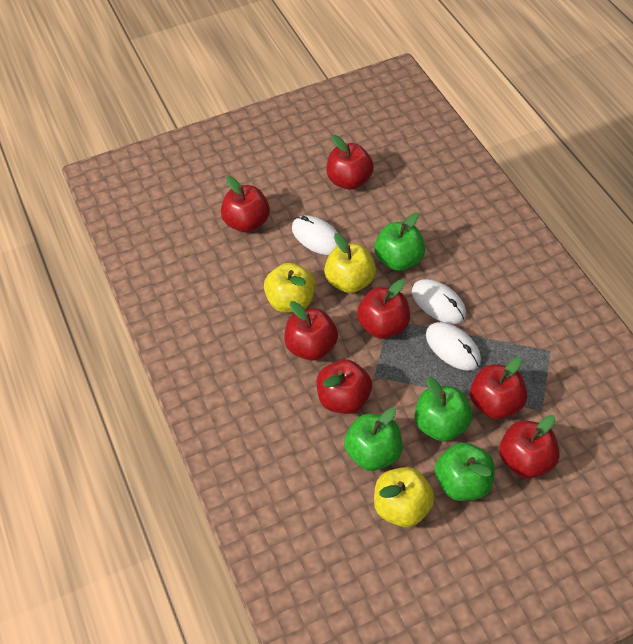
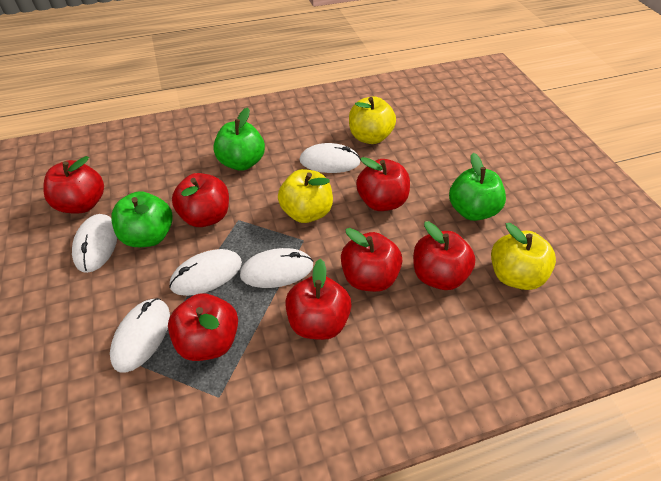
green apple: 4 -> 3
white mouse: 3 -> 5

